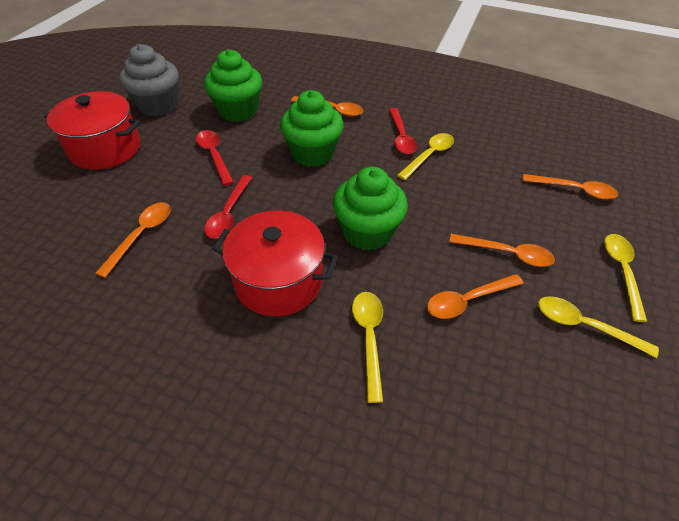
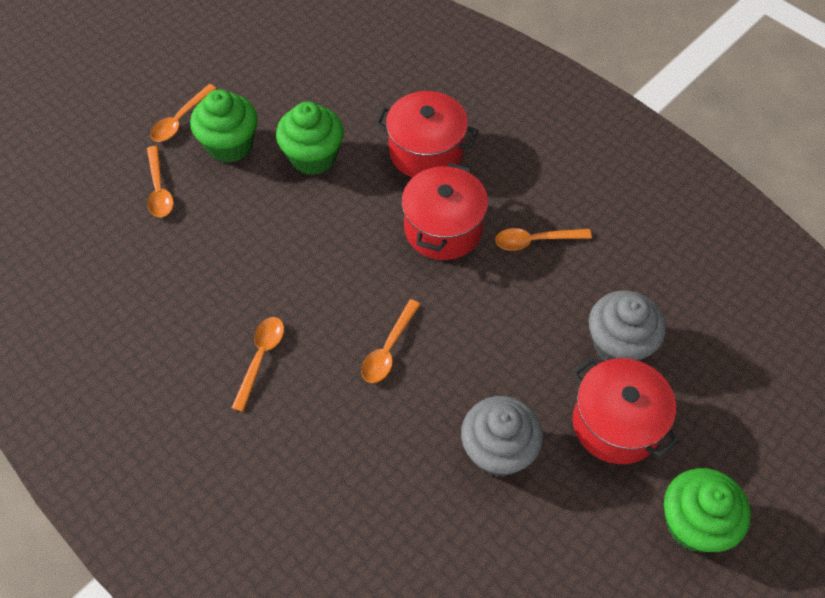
grey cupcake: 1 -> 2
red pot: 2 -> 3
red spoon: 3 -> 0
yellow spoon: 4 -> 0

